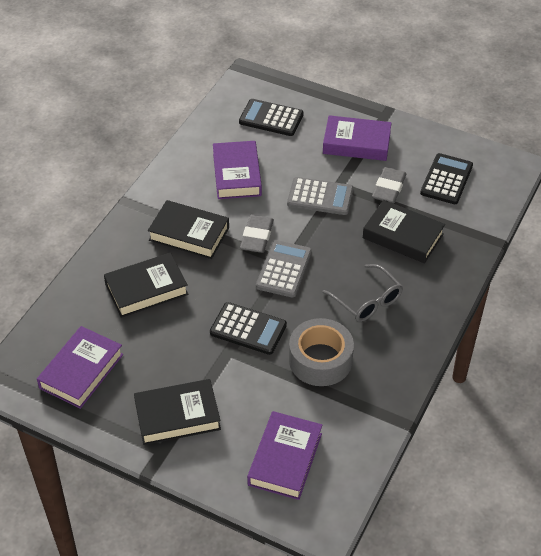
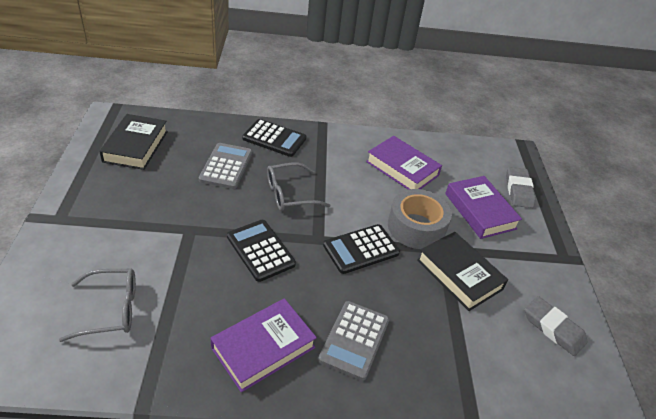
black book: 4 -> 2
grey glasses: 1 -> 2
purple book: 4 -> 3

